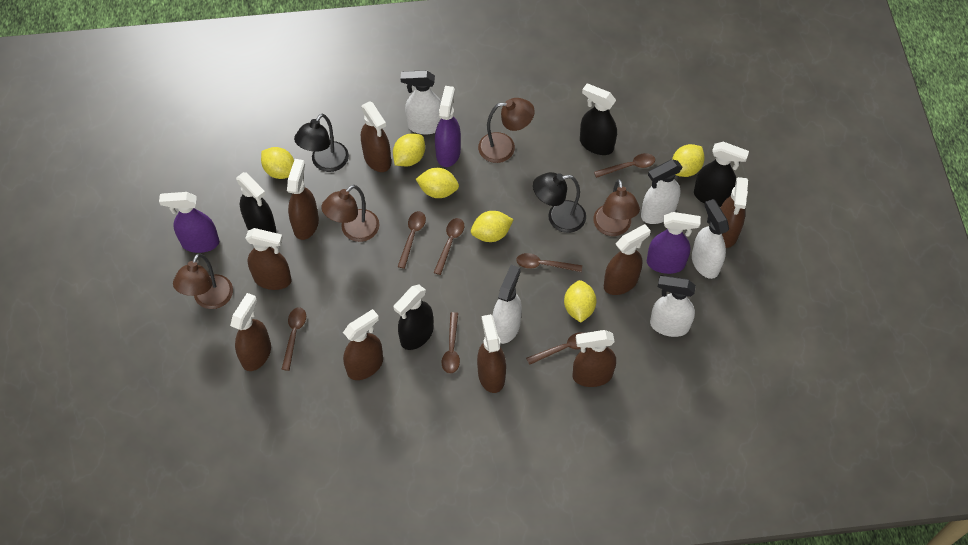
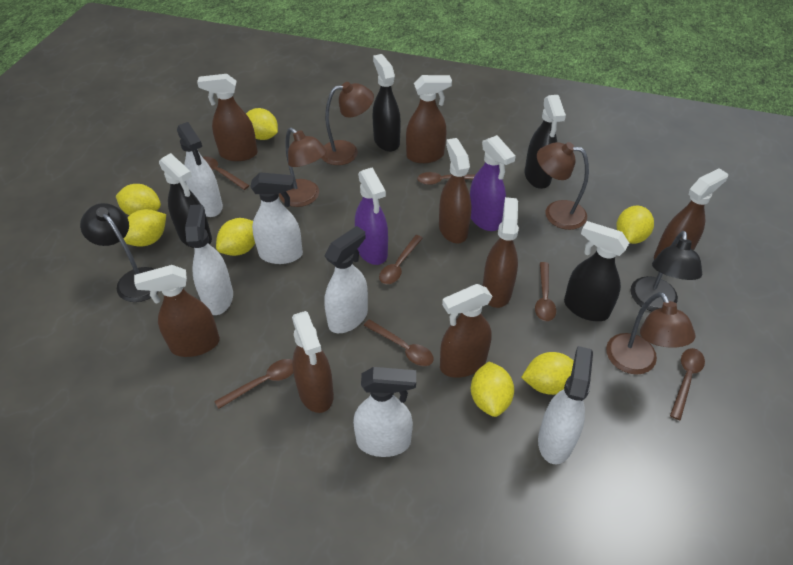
brown spray bottle: 9 -> 8
purple spray bottle: 3 -> 2
white spray bottle: 5 -> 6
yellow lemon: 6 -> 7

